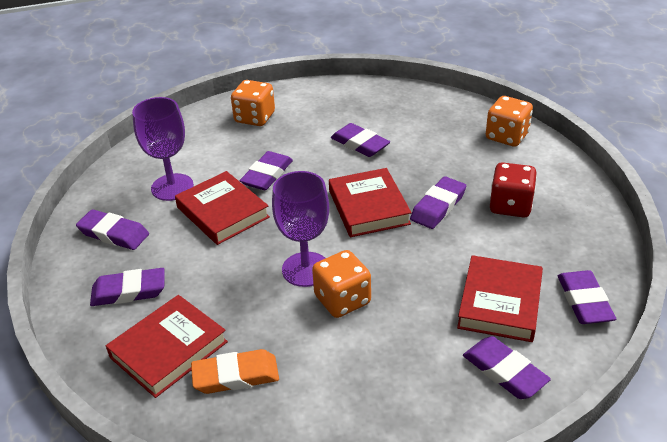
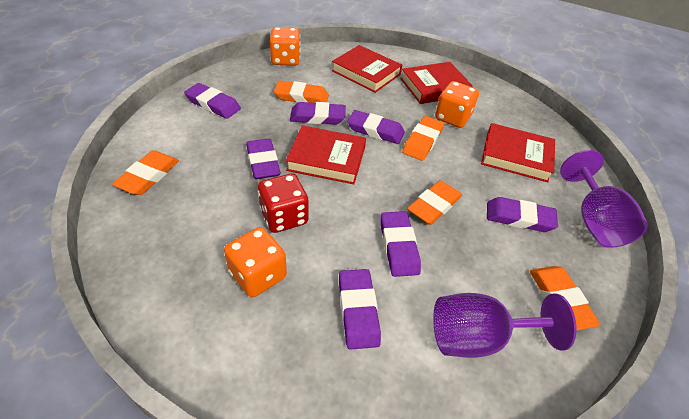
orange eraser: 1 -> 5

